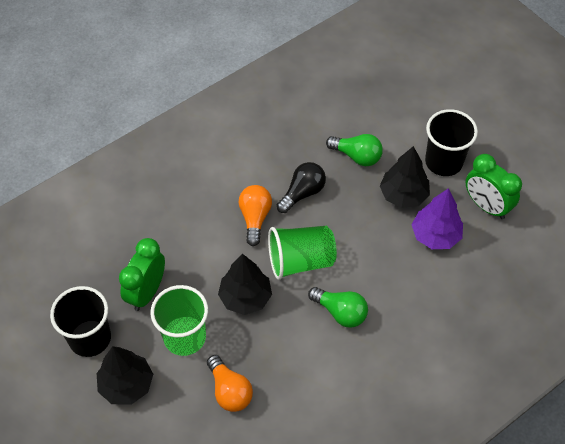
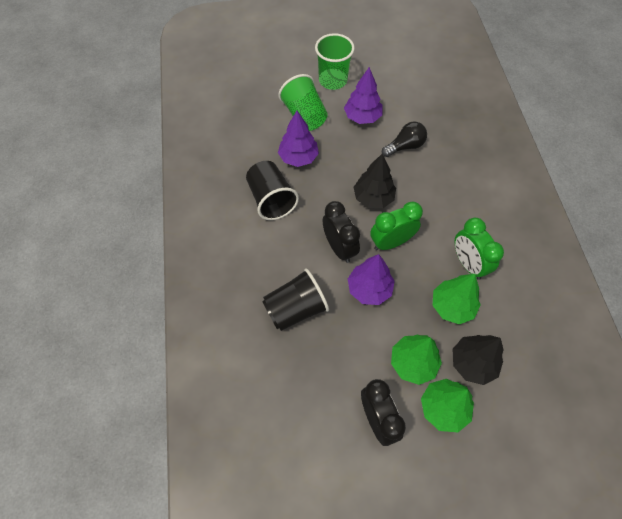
black clock: 0 -> 2
black tree: 3 -> 2
green light bulb: 2 -> 0
green tree: 0 -> 3
orange light bulb: 2 -> 0
purple tree: 1 -> 3

